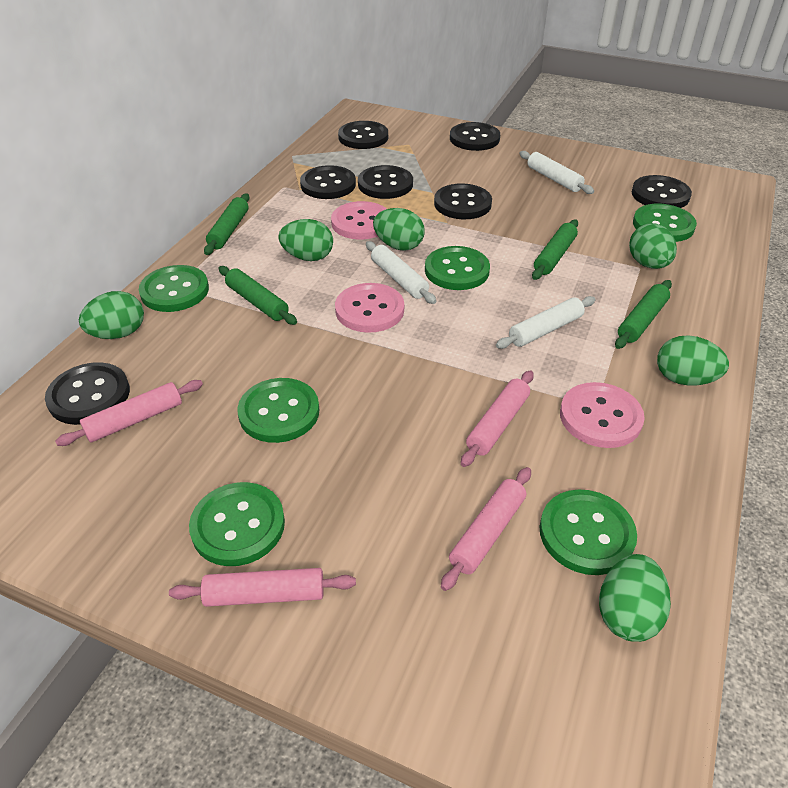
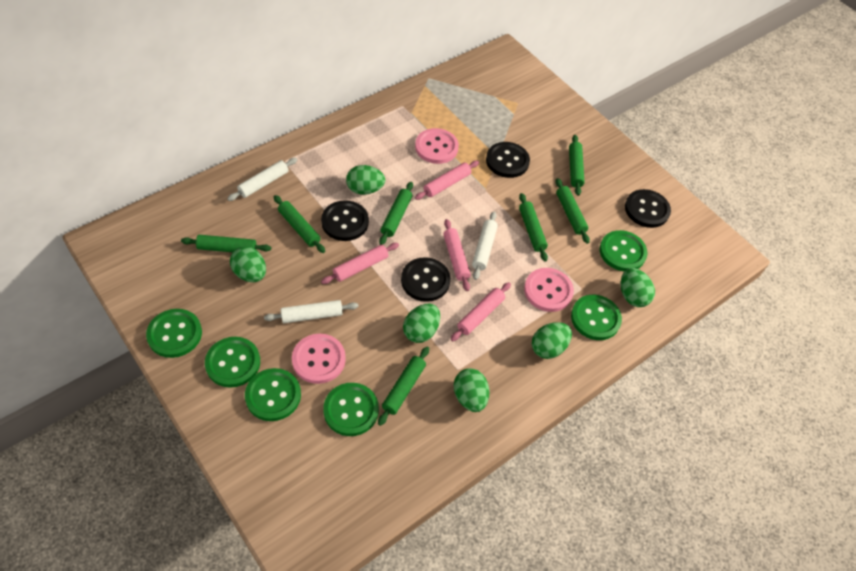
black button: 7 -> 4
green rolling pin: 4 -> 7

